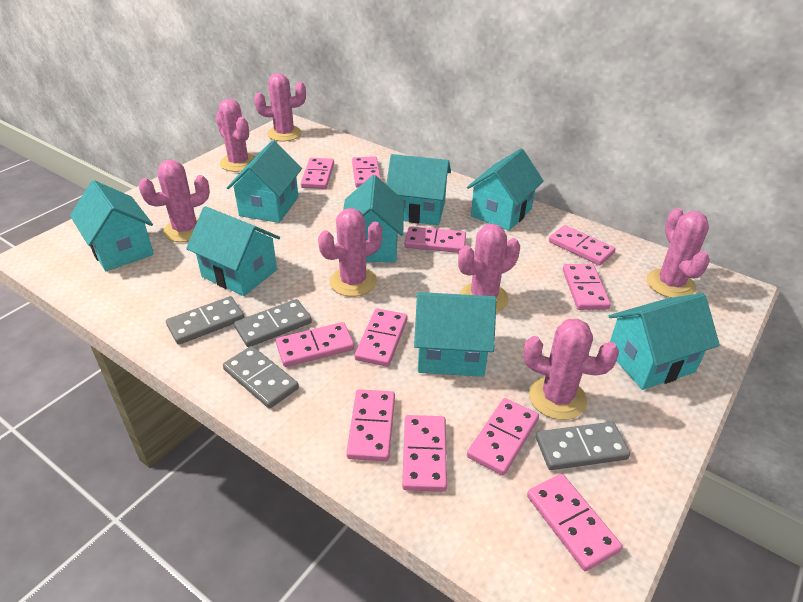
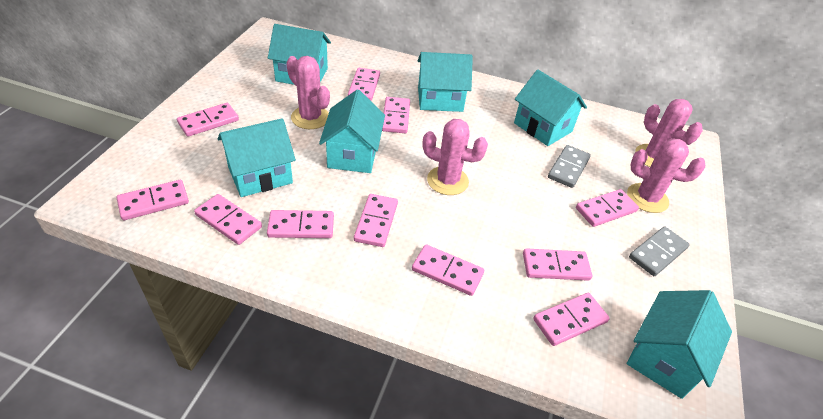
grey domino: 4 -> 2
pink cactus: 7 -> 4
turquoise house: 8 -> 6

